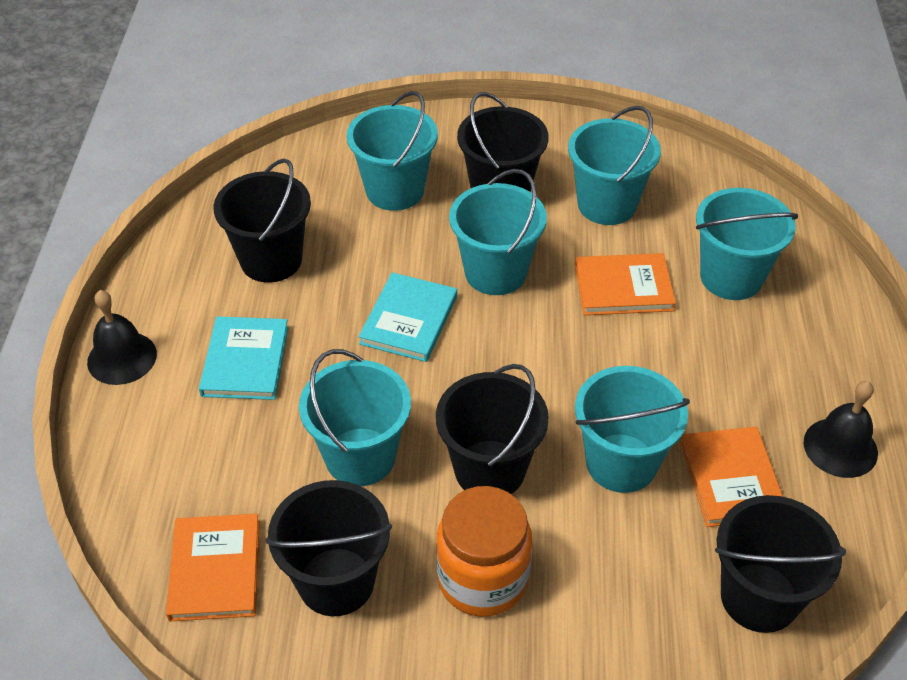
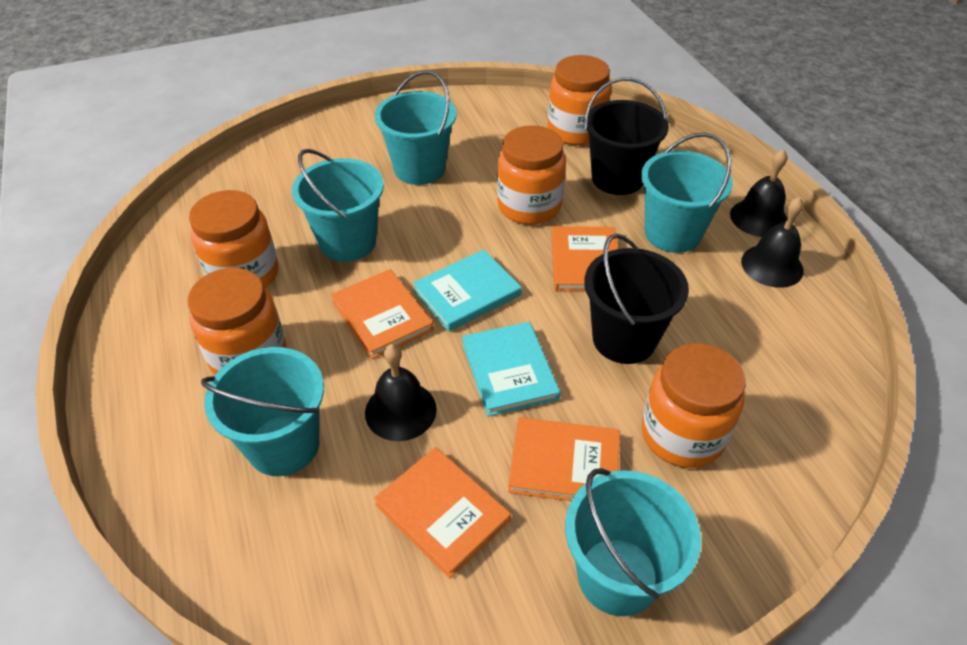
black bell: 2 -> 3
black bucket: 5 -> 2
orange book: 3 -> 4
orange jar: 1 -> 5
turquoise bucket: 6 -> 5

